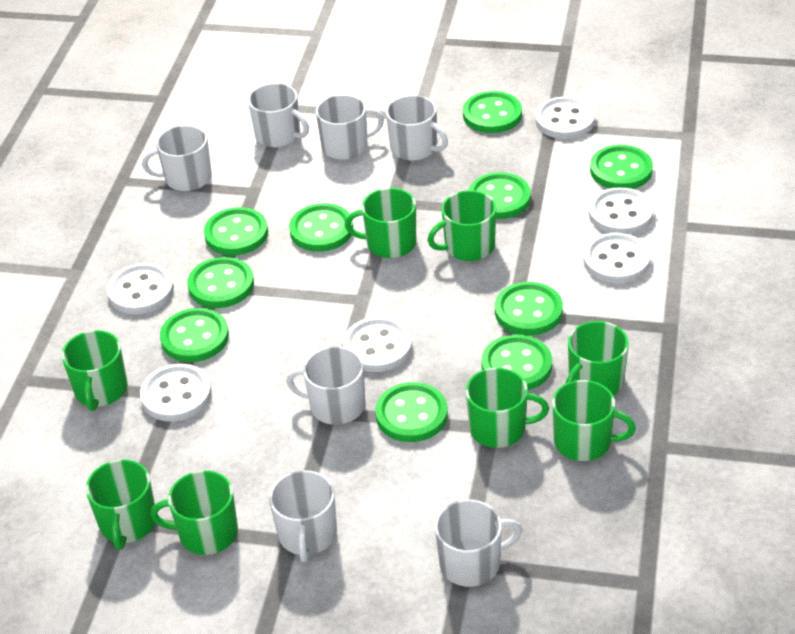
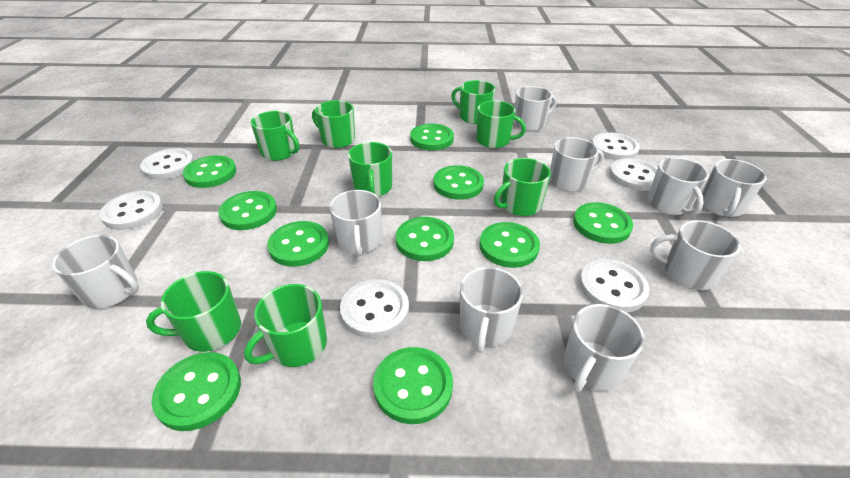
white mug: 7 -> 9

